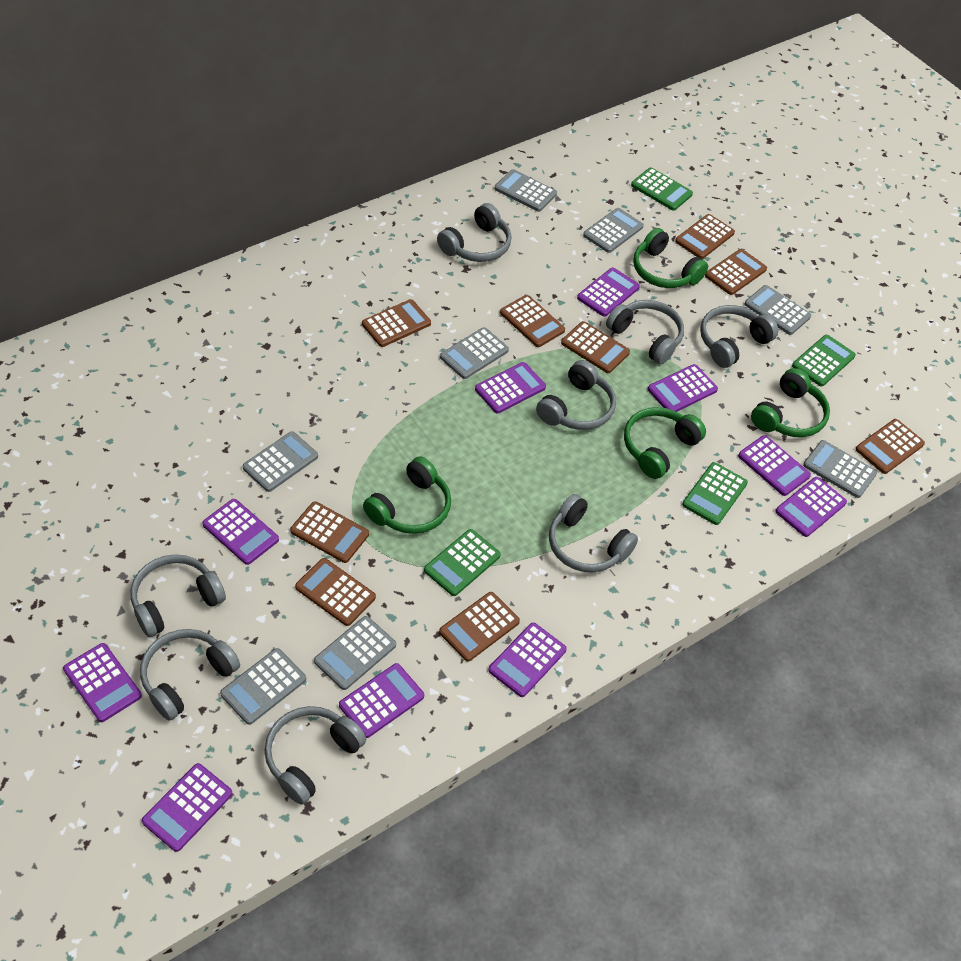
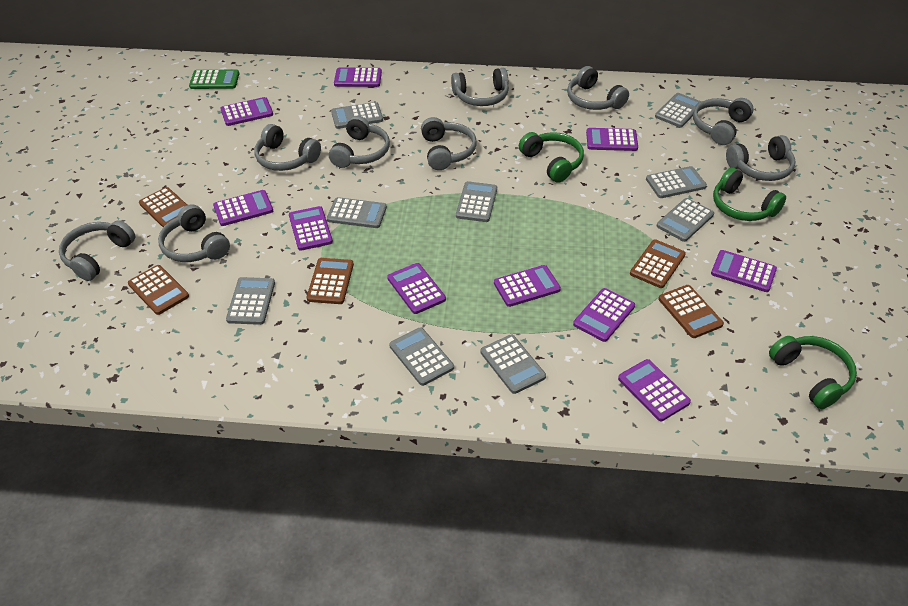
brown calculator: 9 -> 5
green calculator: 4 -> 1
green headphones: 4 -> 3
grey calculator: 8 -> 9
grey headphones: 8 -> 9

